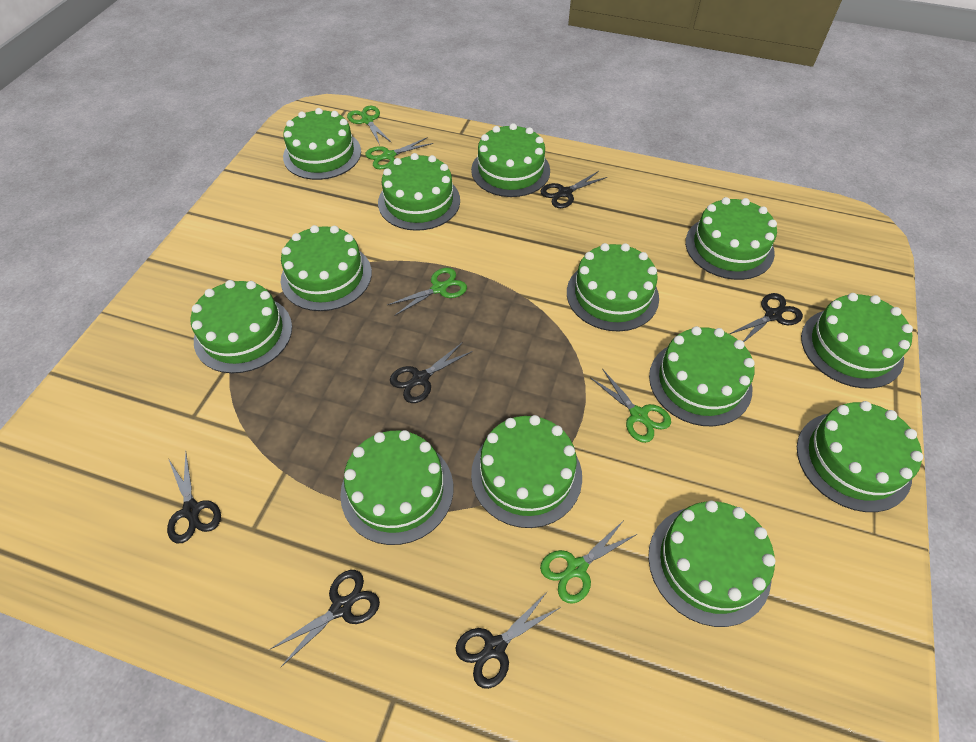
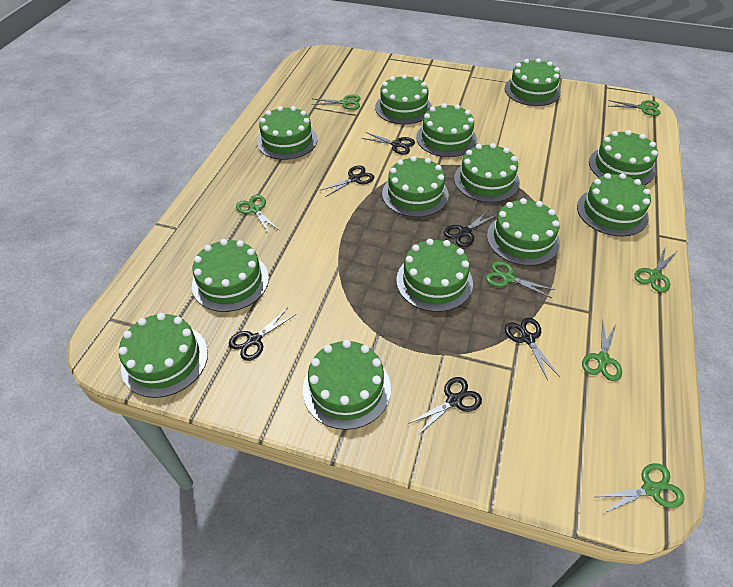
green scissors: 5 -> 7

